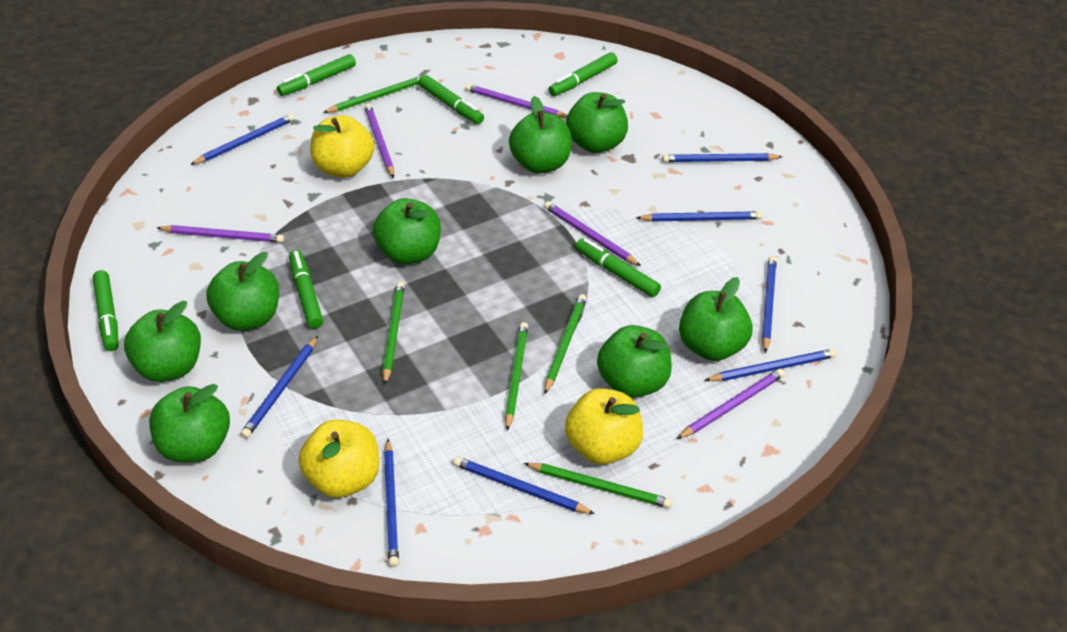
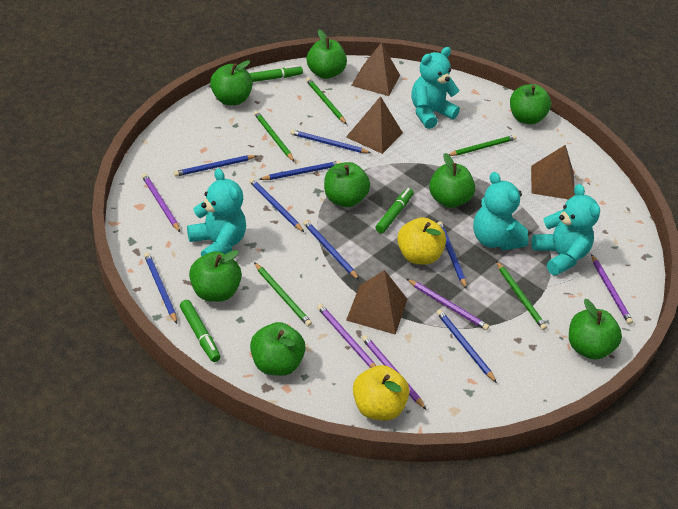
brown pyramid: 0 -> 4
green marker: 6 -> 3
turquoise teddy bear: 0 -> 4
yellow apple: 3 -> 2

